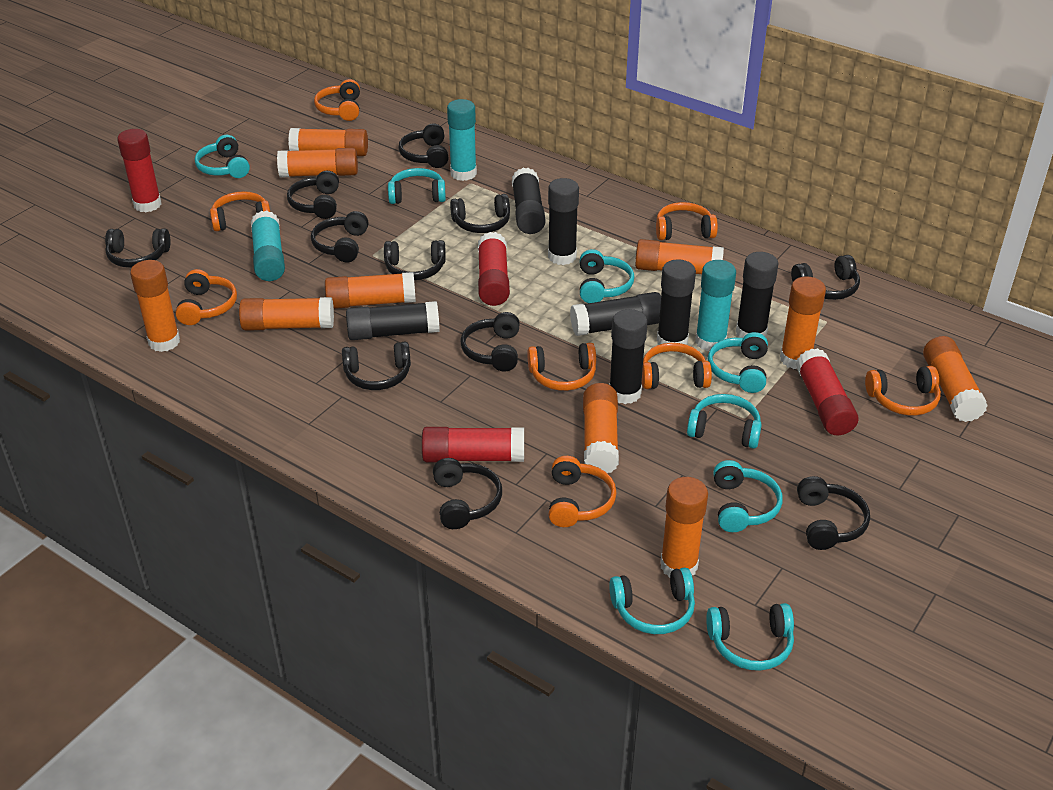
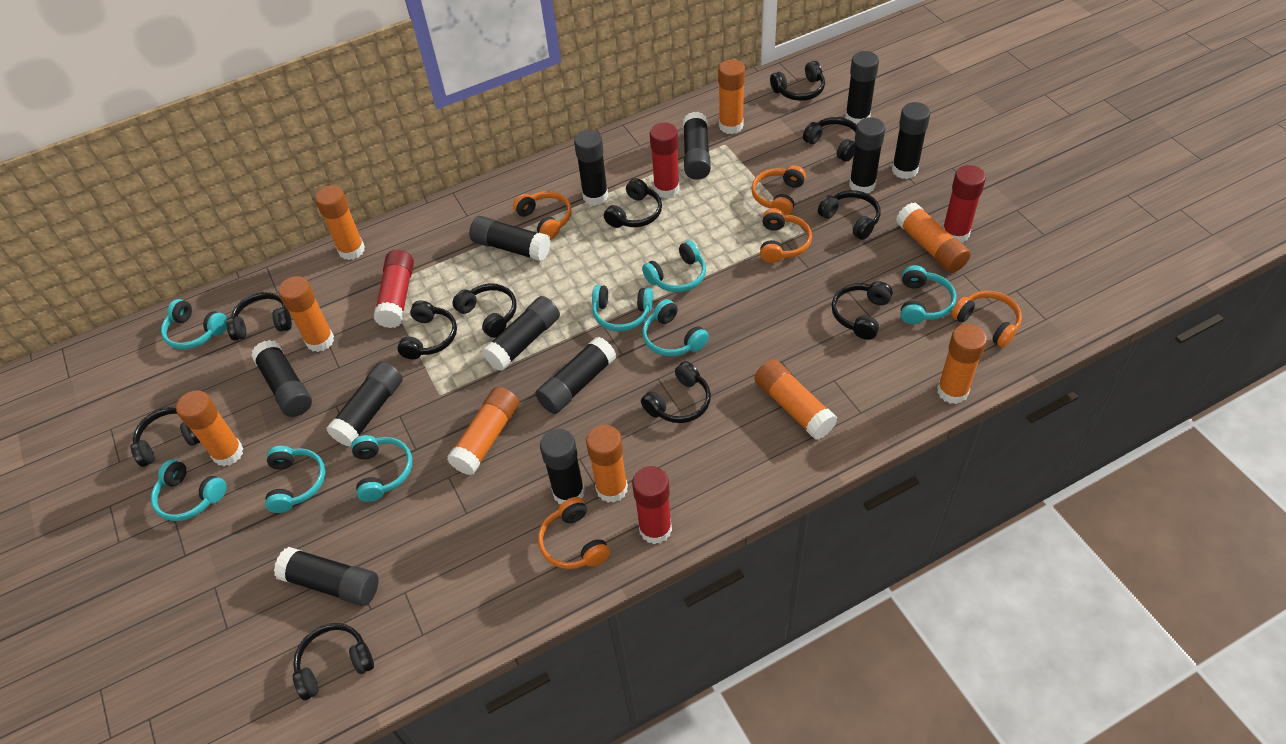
black glue stick: 7 -> 12
orange glue stick: 10 -> 9
orange headphones: 8 -> 5
turquoise glue stick: 3 -> 0

